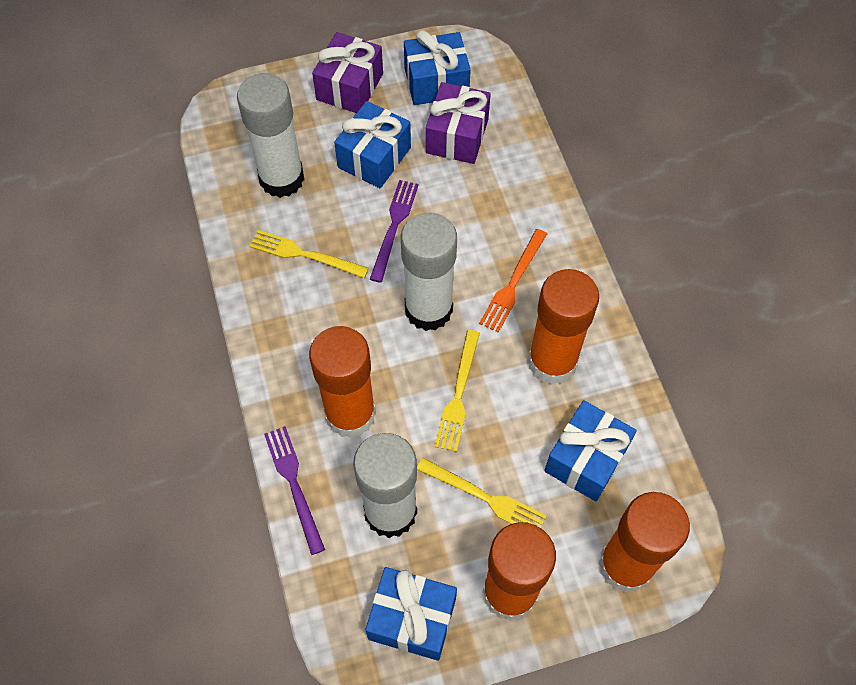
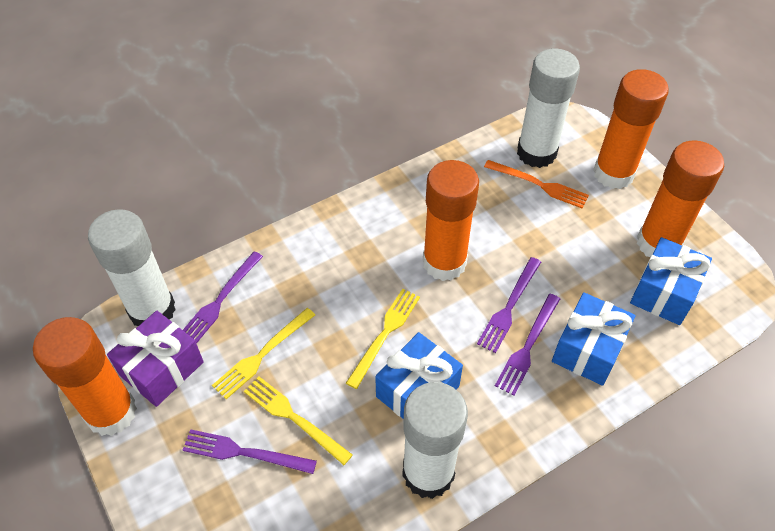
blue gift: 4 -> 3
purple fork: 2 -> 4
purple gift: 2 -> 1

